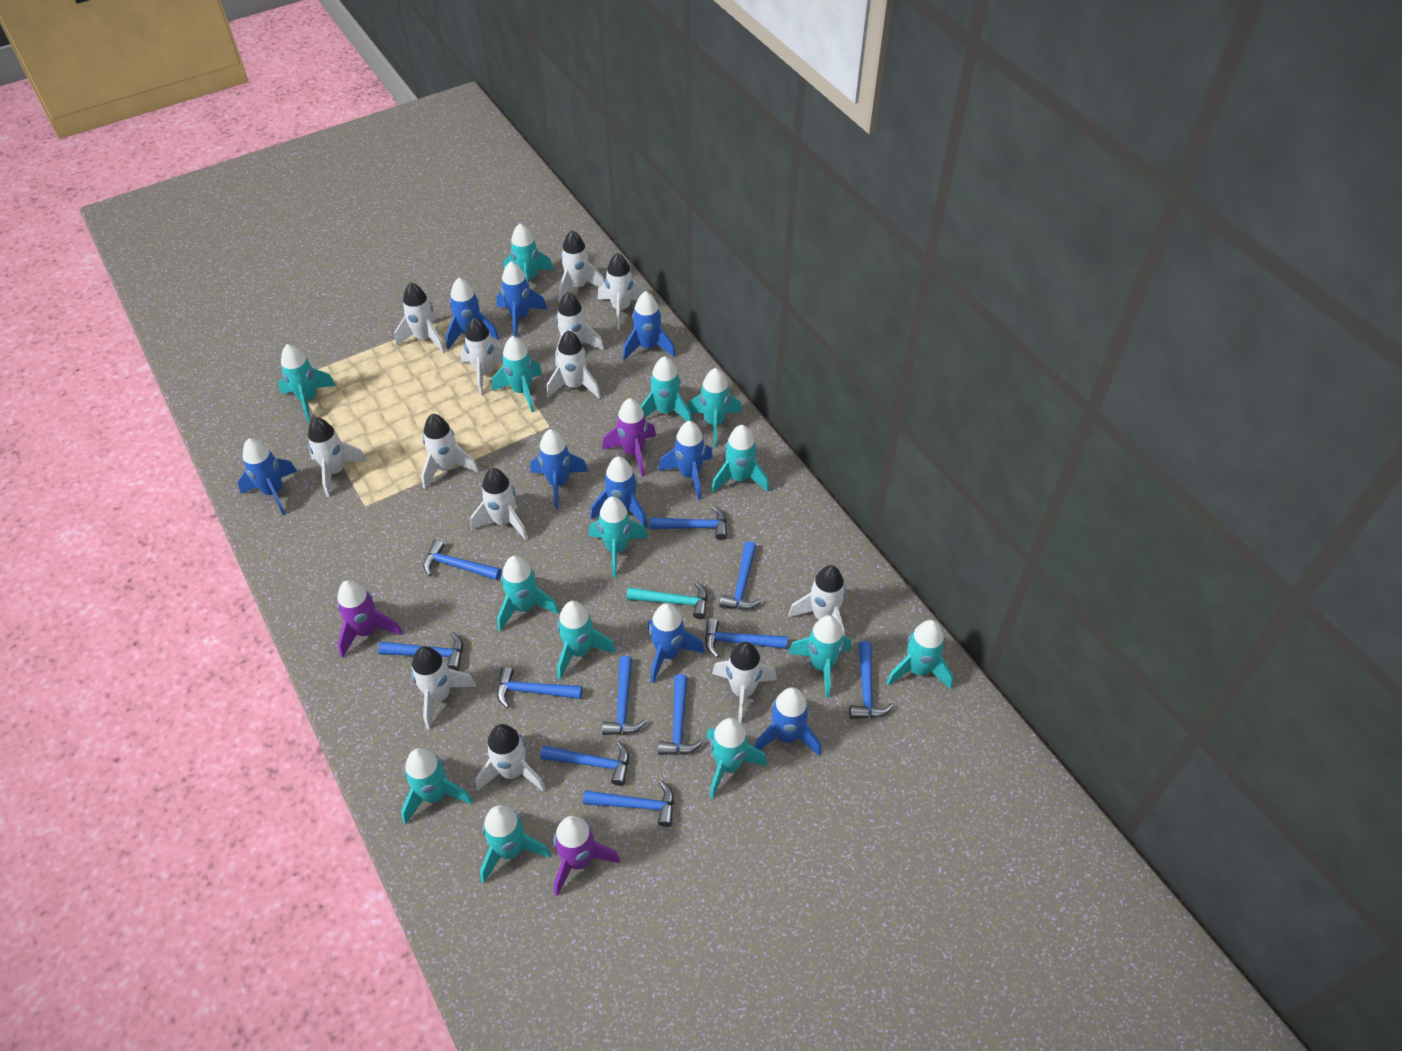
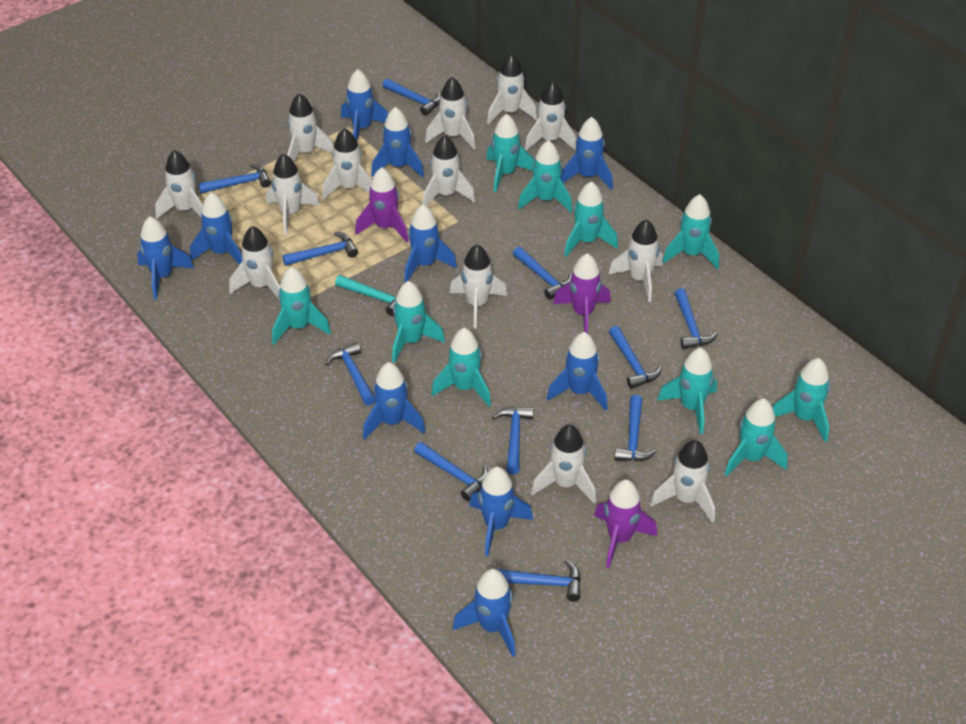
blue rocket: 9 -> 10
turquoise rocket: 14 -> 10

